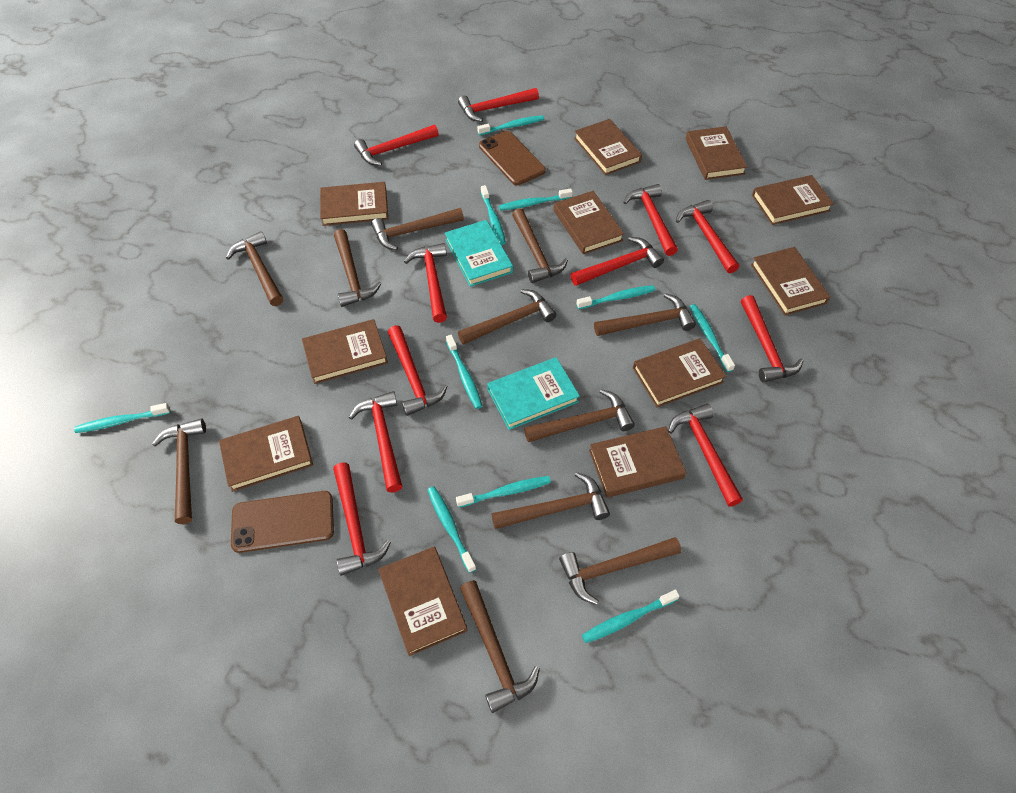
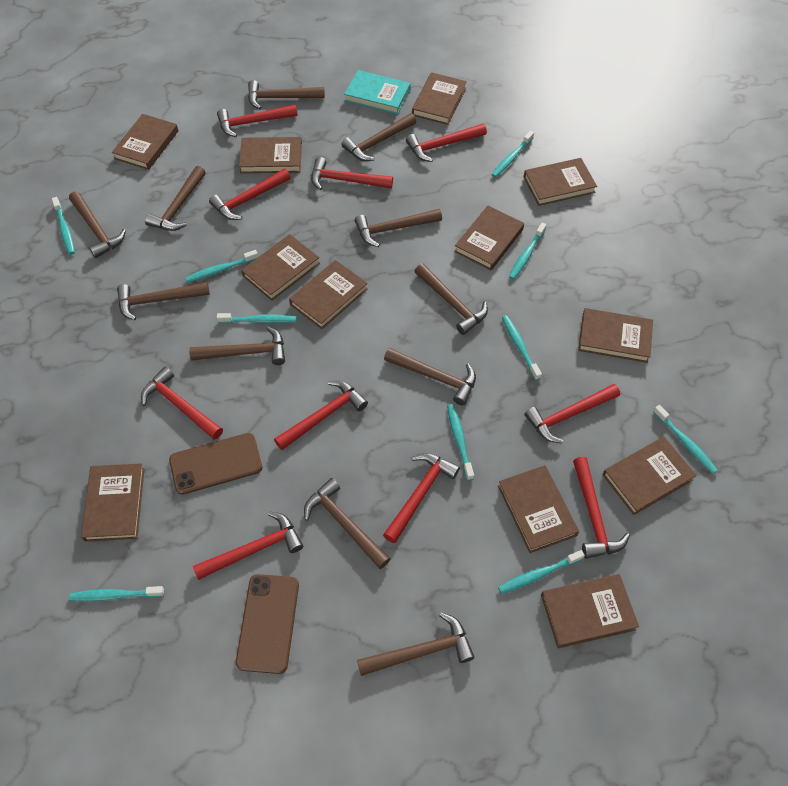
brown book: 11 -> 12
red hammer: 11 -> 10
turquoise book: 2 -> 1

